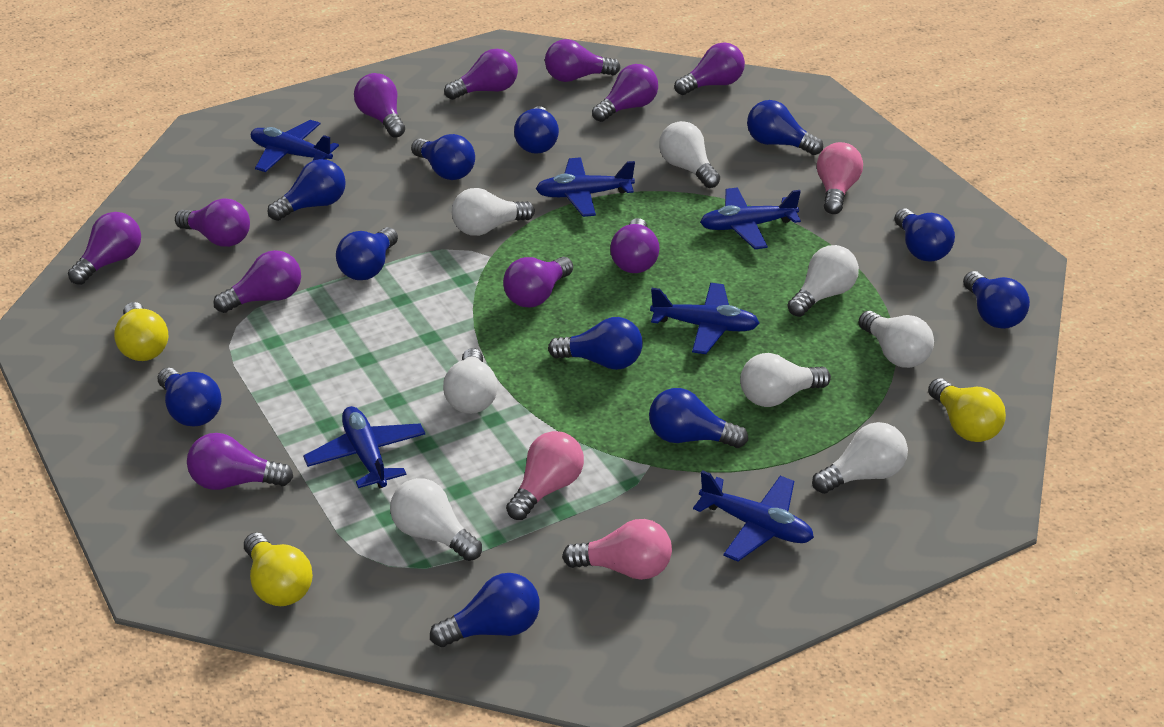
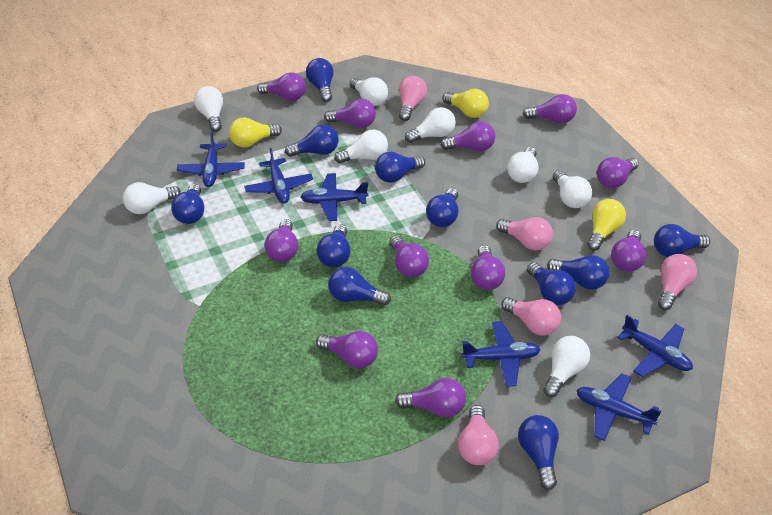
pink light bulb: 3 -> 5

